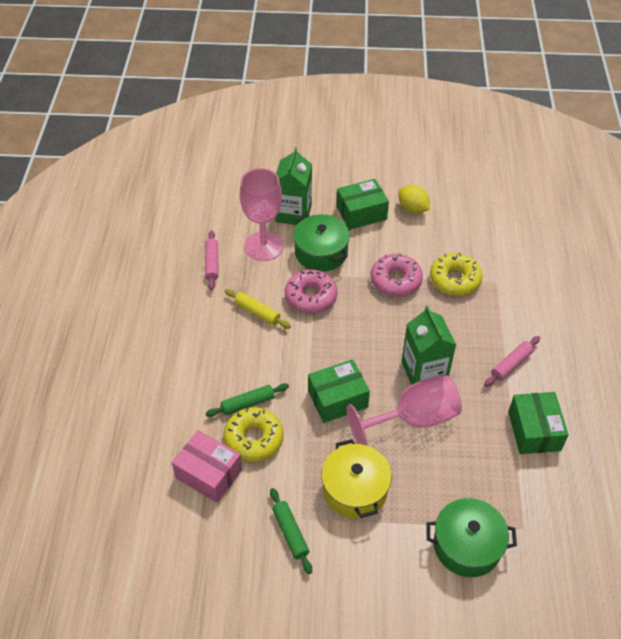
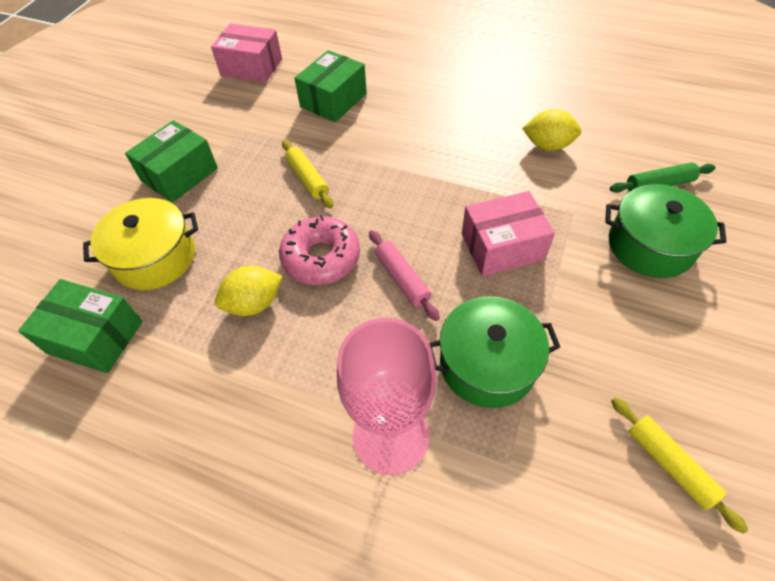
green carton: 2 -> 0
green rolling pin: 2 -> 1
pink box: 1 -> 2
pink donut: 2 -> 1
pink goblet: 2 -> 1
pink rolling pin: 2 -> 1
yellow donut: 2 -> 0
yellow lemon: 1 -> 2
yellow rolling pin: 1 -> 2

